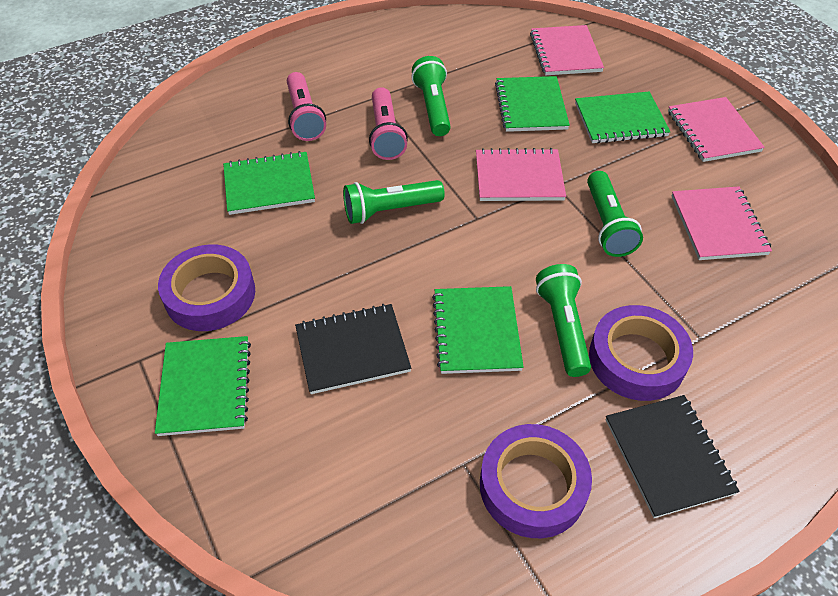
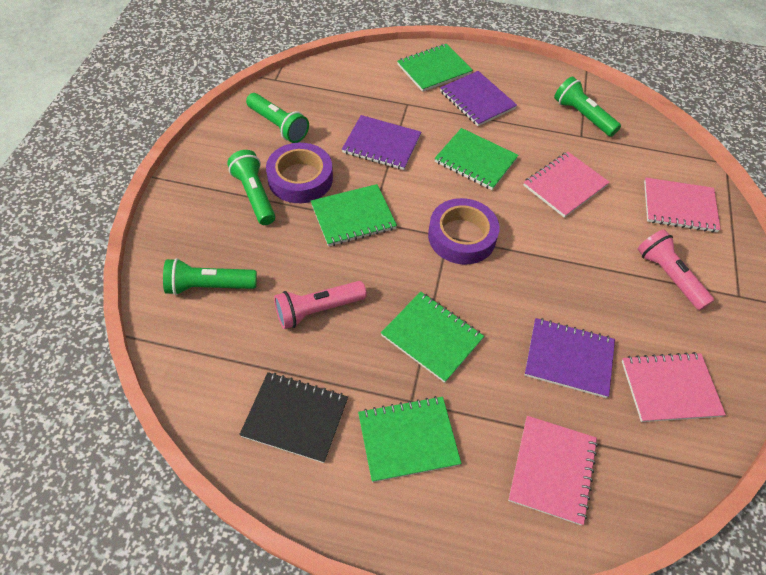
black notebook: 2 -> 1
purple notebook: 0 -> 3
purple tape: 3 -> 2

